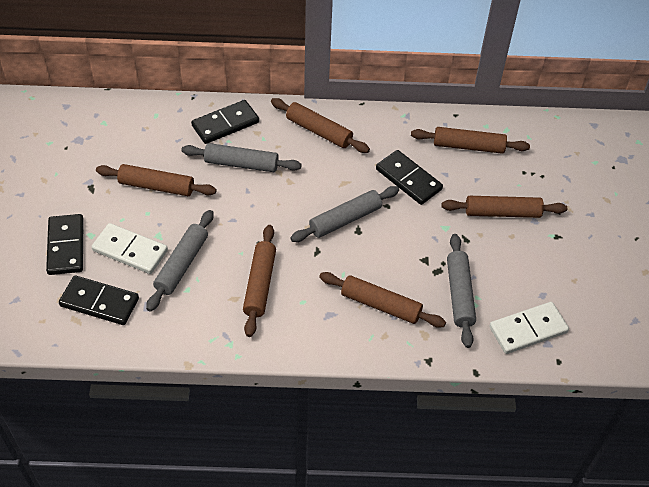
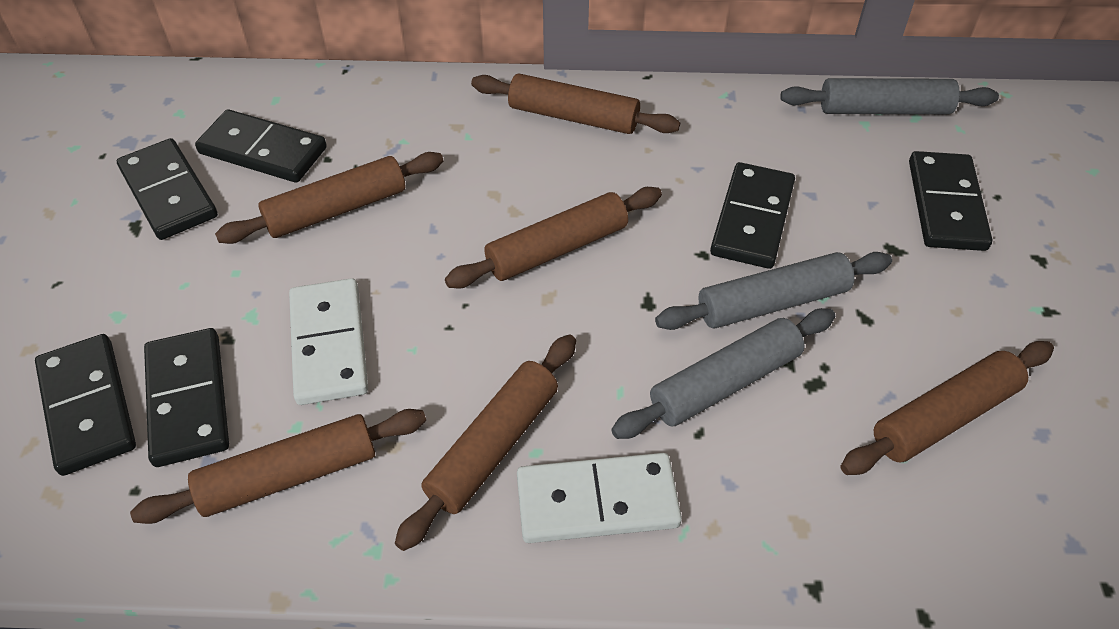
black domino: 4 -> 6
grey rolling pin: 4 -> 3

